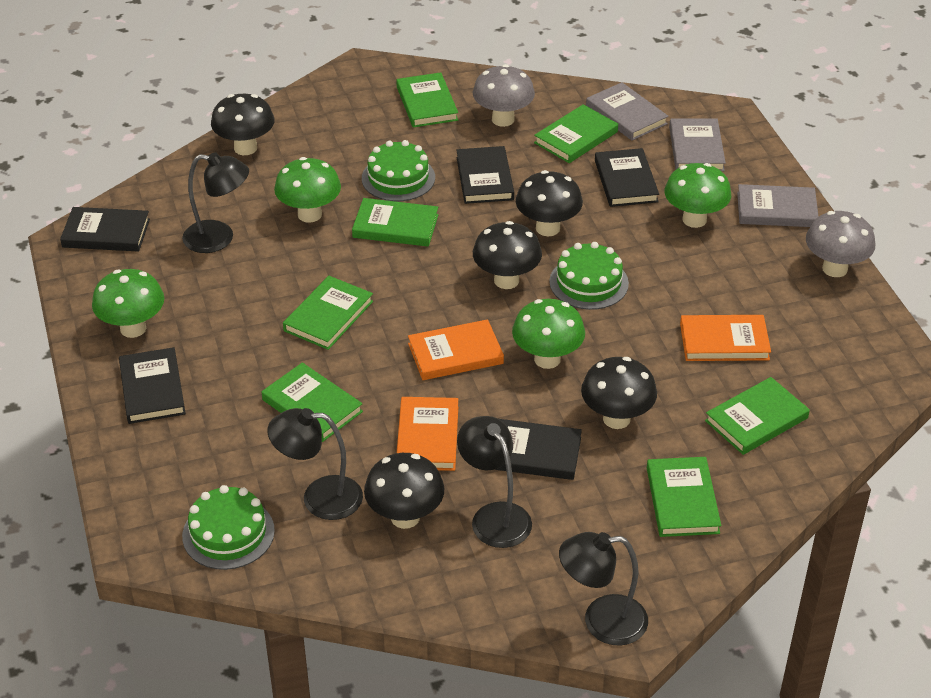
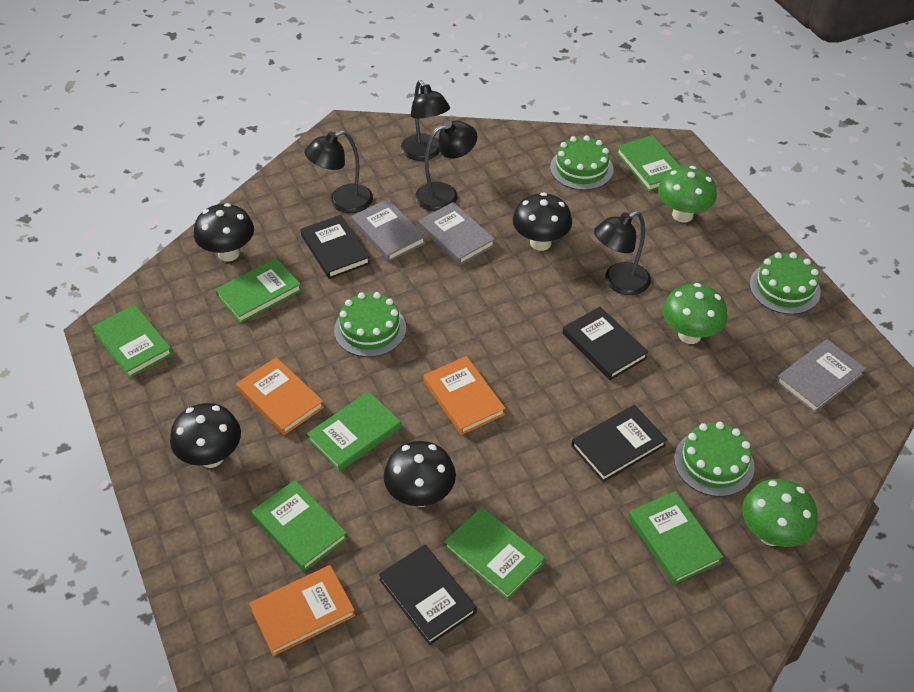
black book: 5 -> 4
black mushroom: 5 -> 4
green cake: 3 -> 4
green mushroom: 4 -> 3
grey mushroom: 2 -> 0

